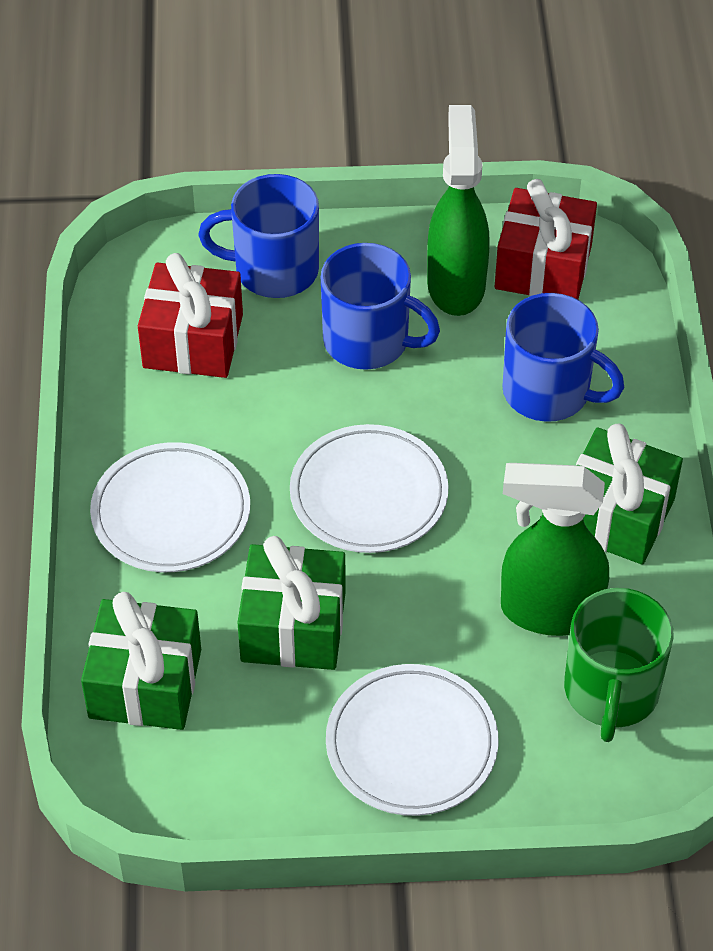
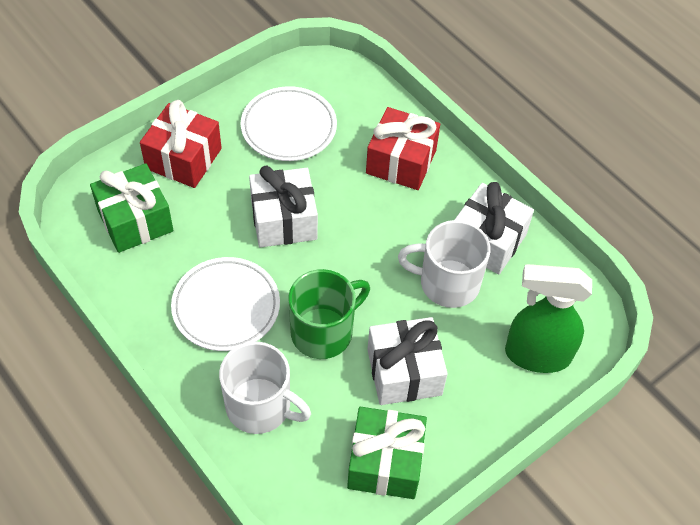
blue mug: 3 -> 0
green gift: 3 -> 2
green spray bottle: 2 -> 1
white gift: 0 -> 3
white mug: 0 -> 2
white plate: 3 -> 2

